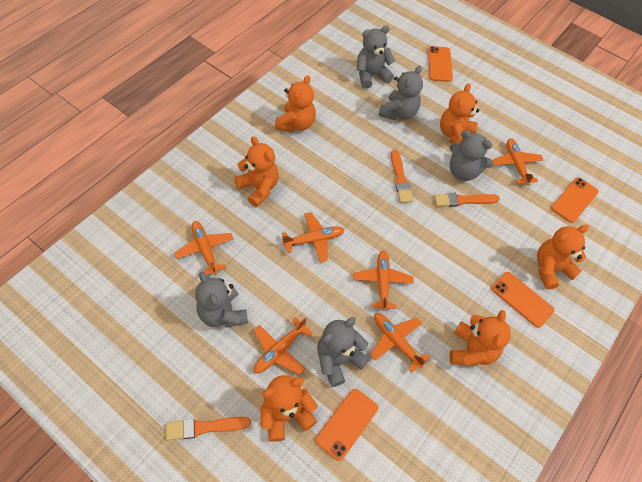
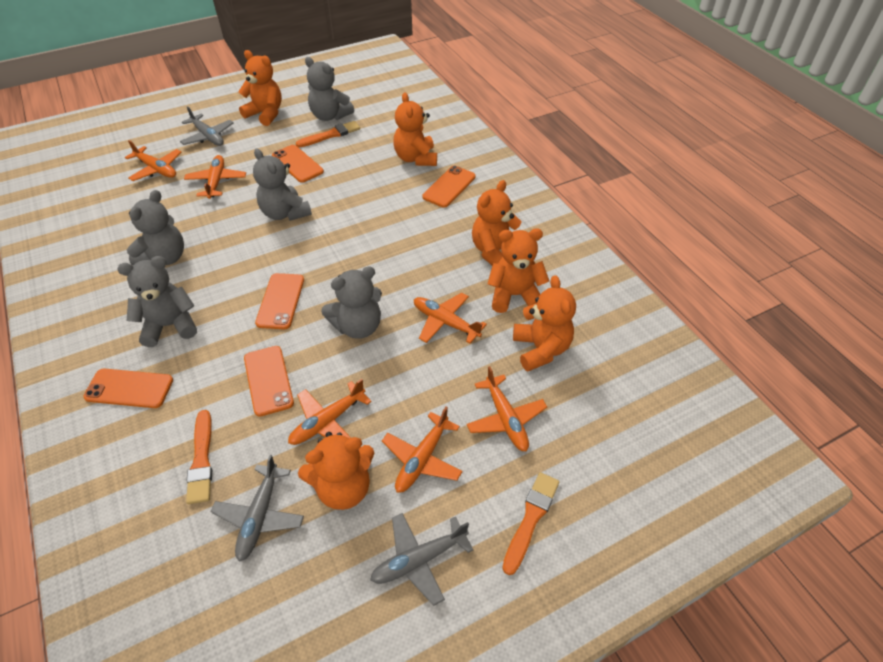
grey plane: 0 -> 3
orange phone: 4 -> 5

